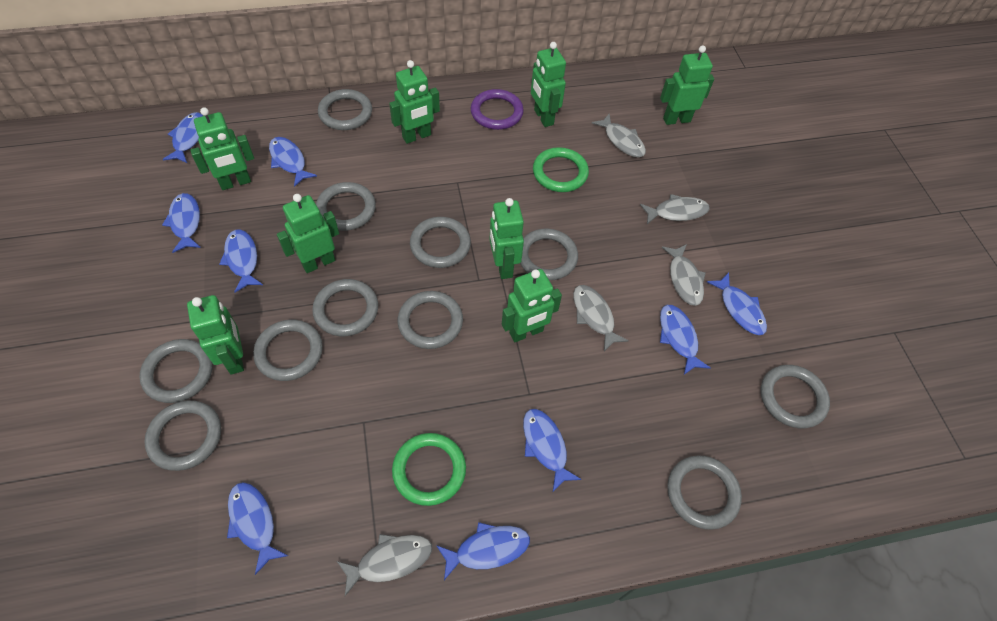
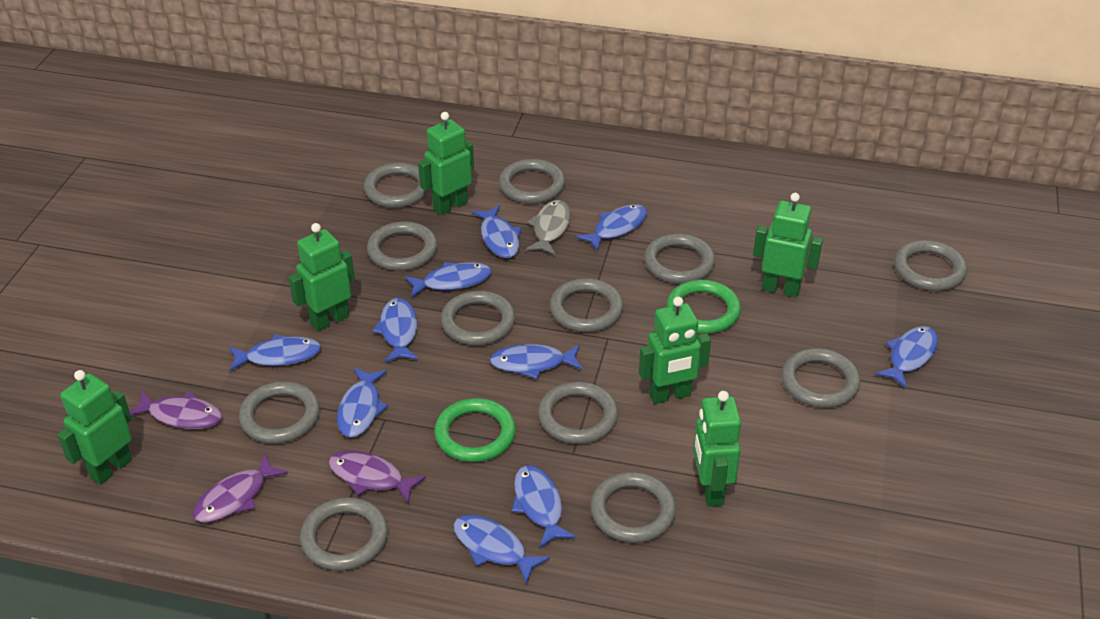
blue fish: 9 -> 10
green robot: 8 -> 6
grey fish: 5 -> 1
grey ring: 11 -> 12
purple fish: 0 -> 3
purple ring: 1 -> 0

